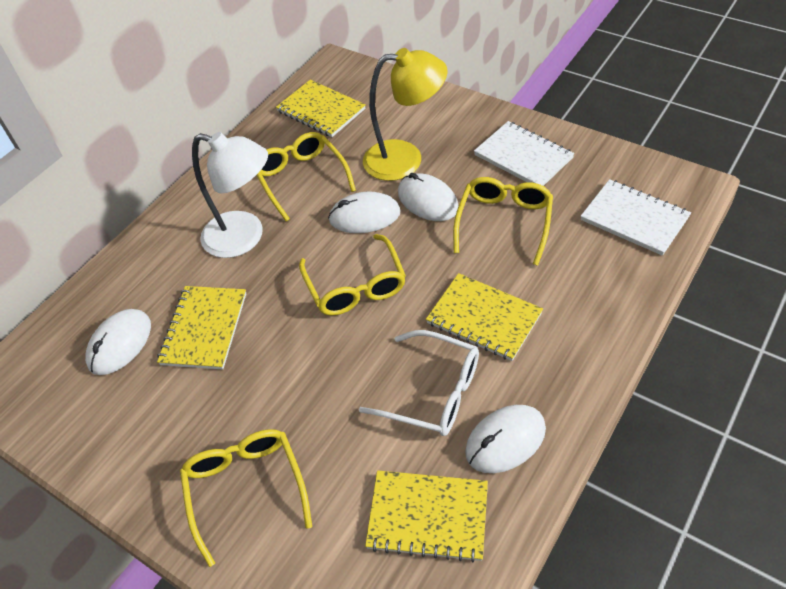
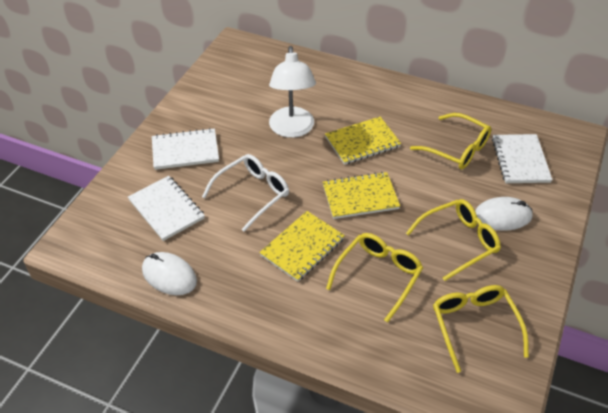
white mouse: 4 -> 2
white notebook: 2 -> 3
yellow lamp: 1 -> 0
yellow notebook: 4 -> 3

